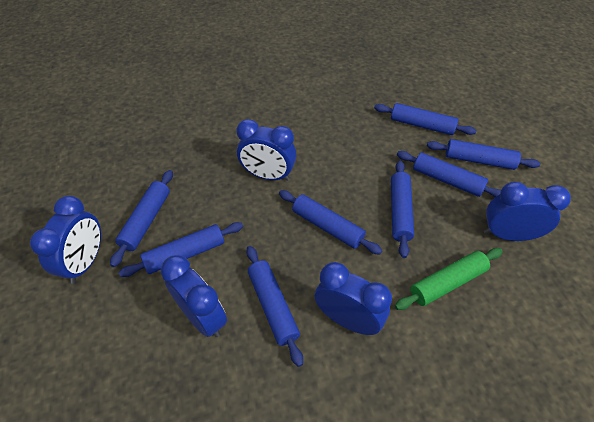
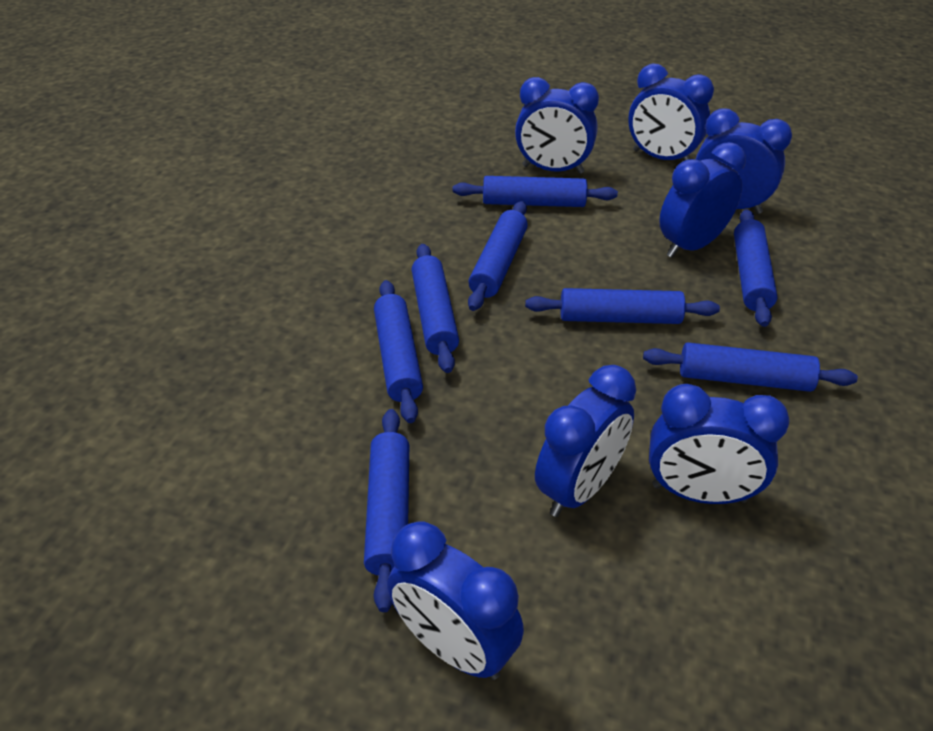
blue clock: 5 -> 7
green rolling pin: 1 -> 0

